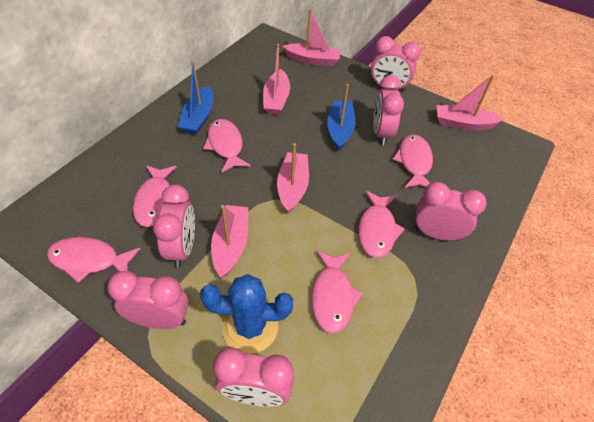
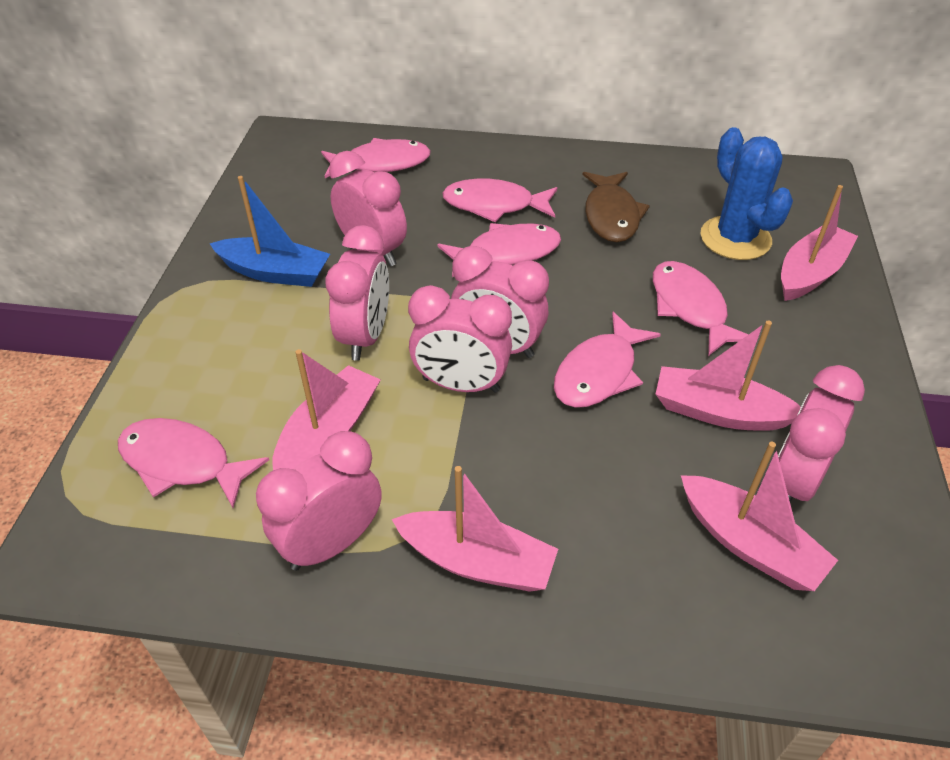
blue boat: 2 -> 1
brown fish: 0 -> 1

